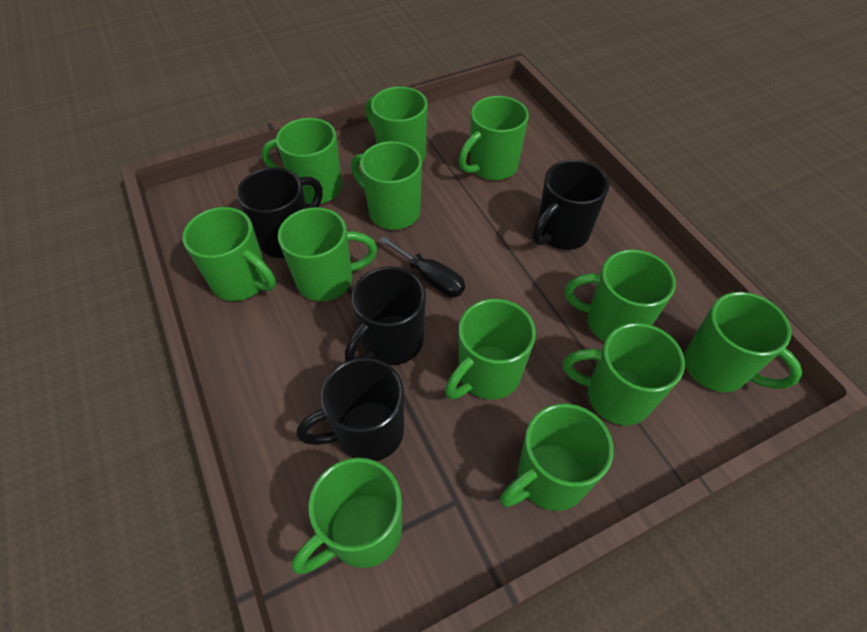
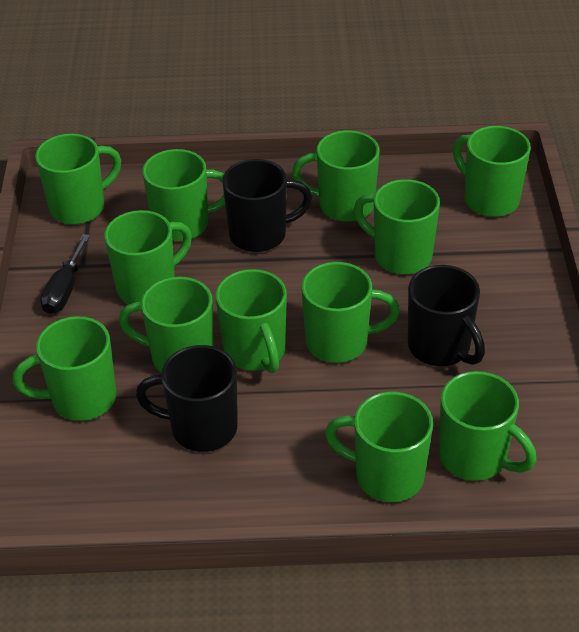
black mug: 4 -> 3

